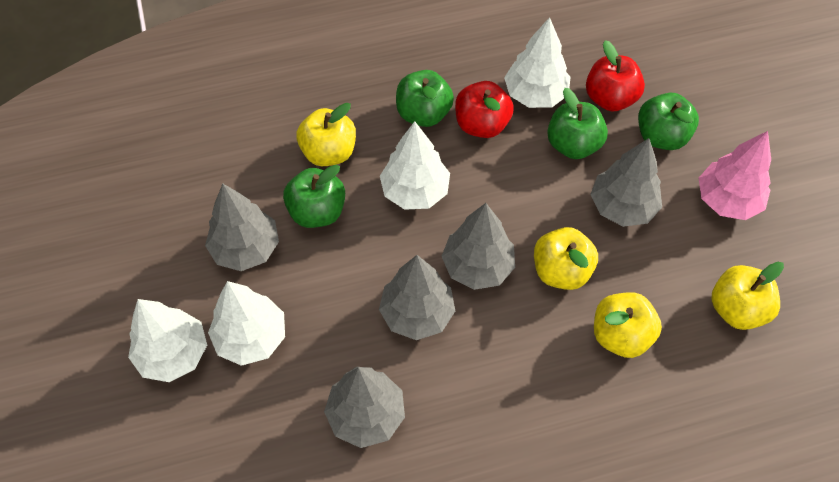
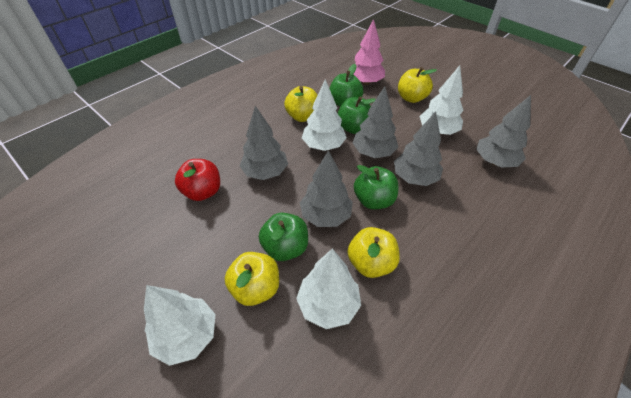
red apple: 2 -> 1

